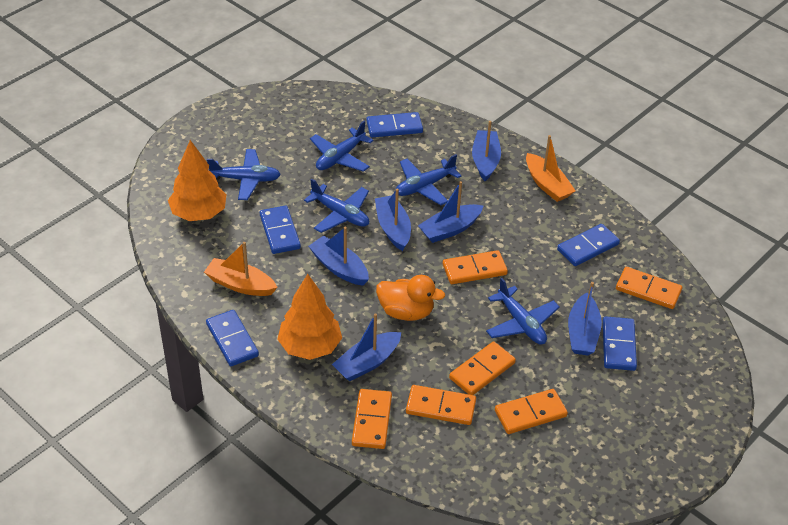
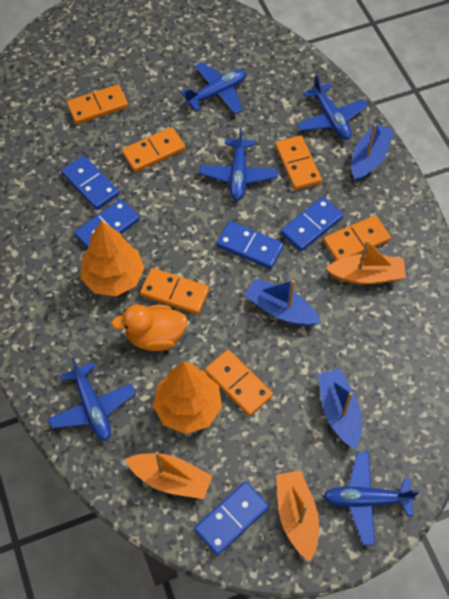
blue boat: 6 -> 3
orange boat: 2 -> 3

